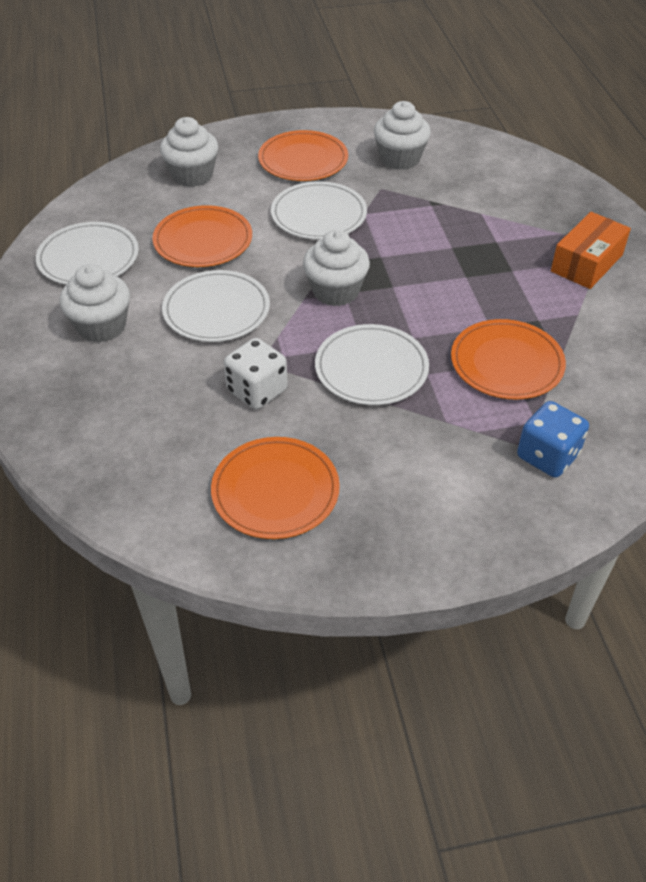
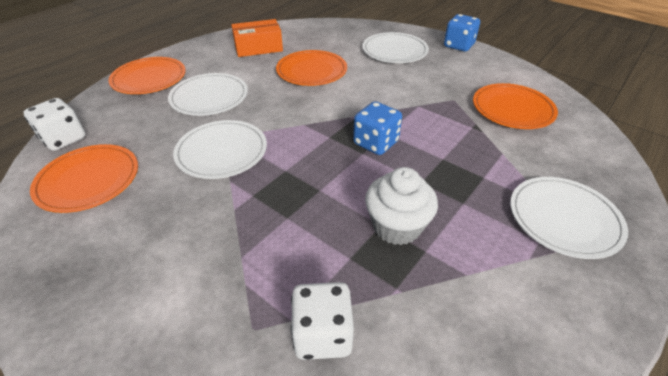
blue dice: 1 -> 2
white cupcake: 4 -> 1
white dice: 1 -> 2

